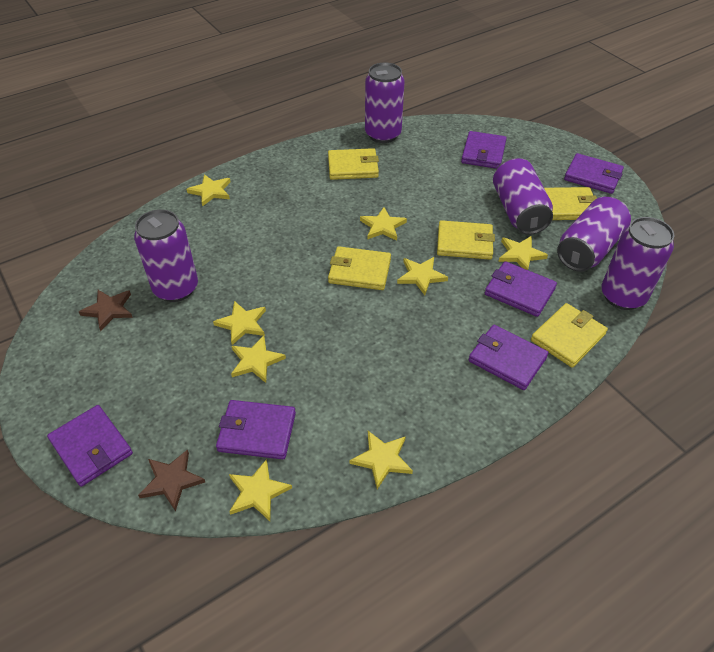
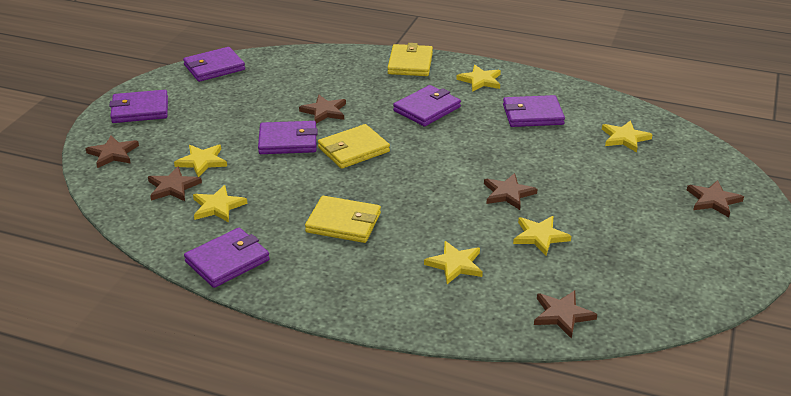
brown star: 2 -> 6
purple can: 5 -> 0
yellow star: 8 -> 6
yellow wallet: 5 -> 3

